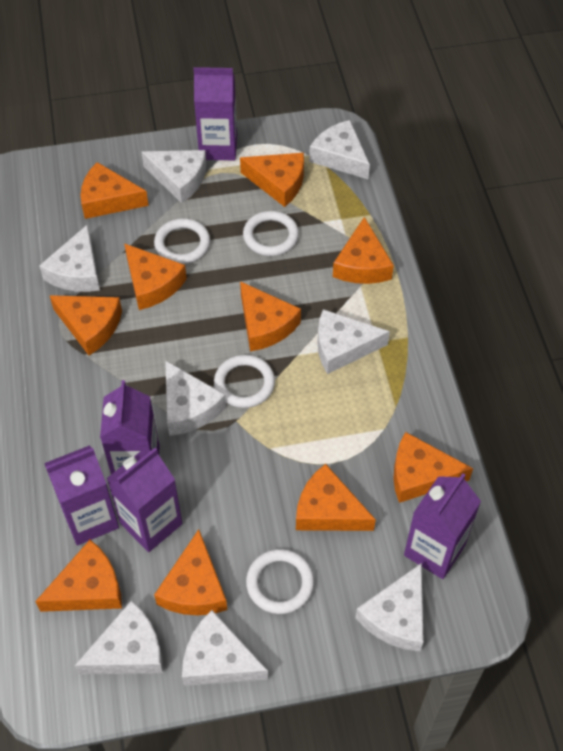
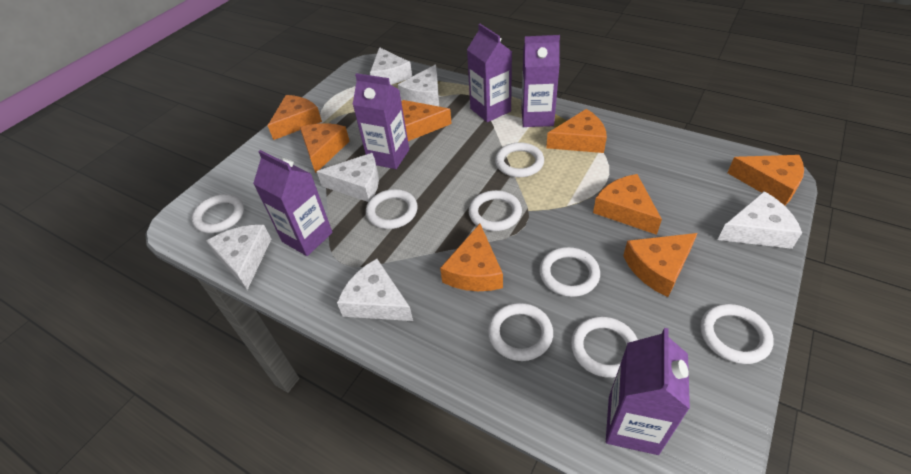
orange cheese: 10 -> 8
white cheese: 8 -> 6
white ring: 4 -> 8

